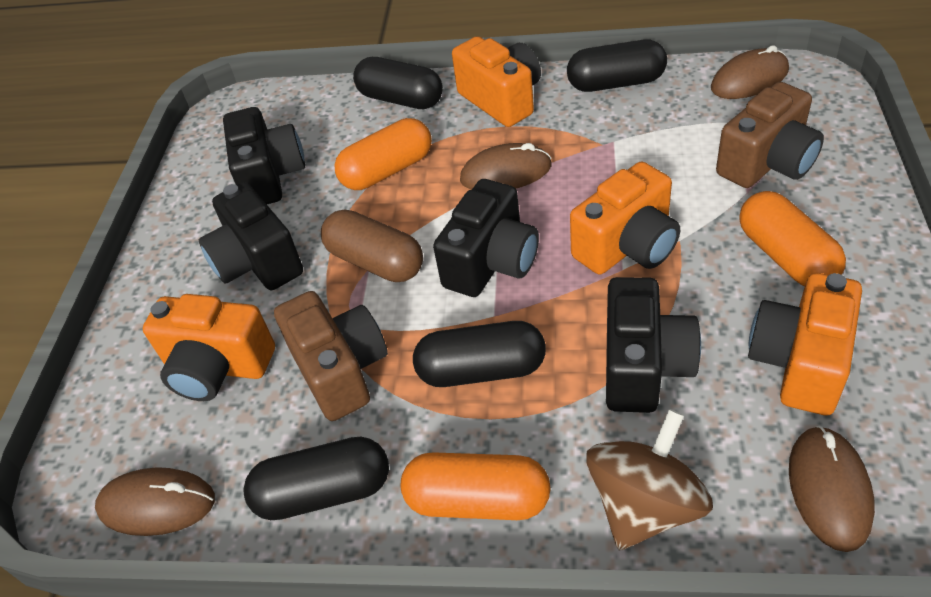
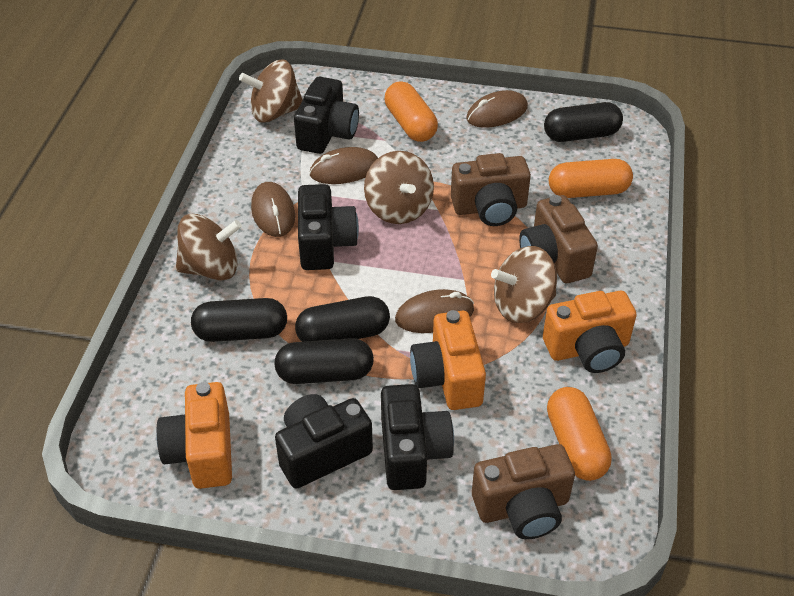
brown camera: 2 -> 3
brown capsule: 1 -> 0
brown spinning top: 1 -> 4
orange camera: 4 -> 3

